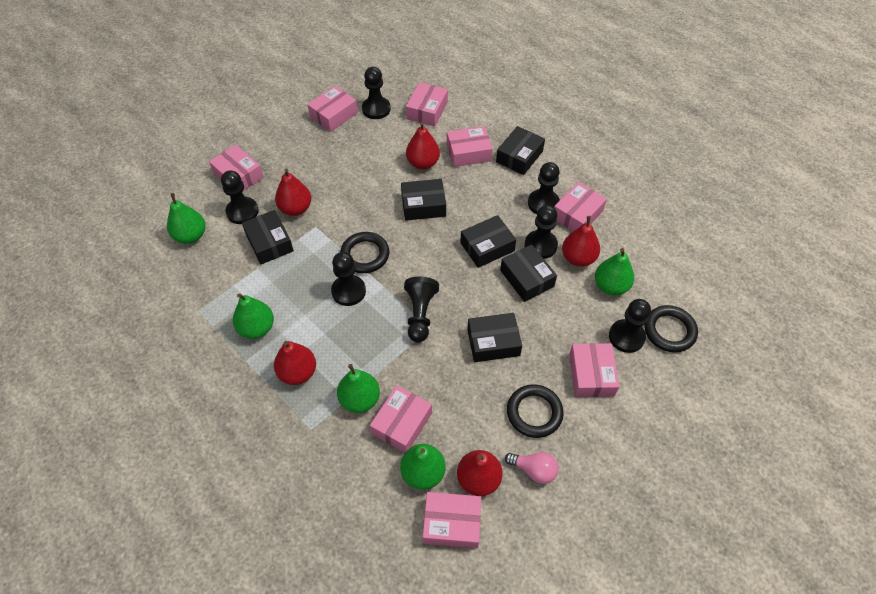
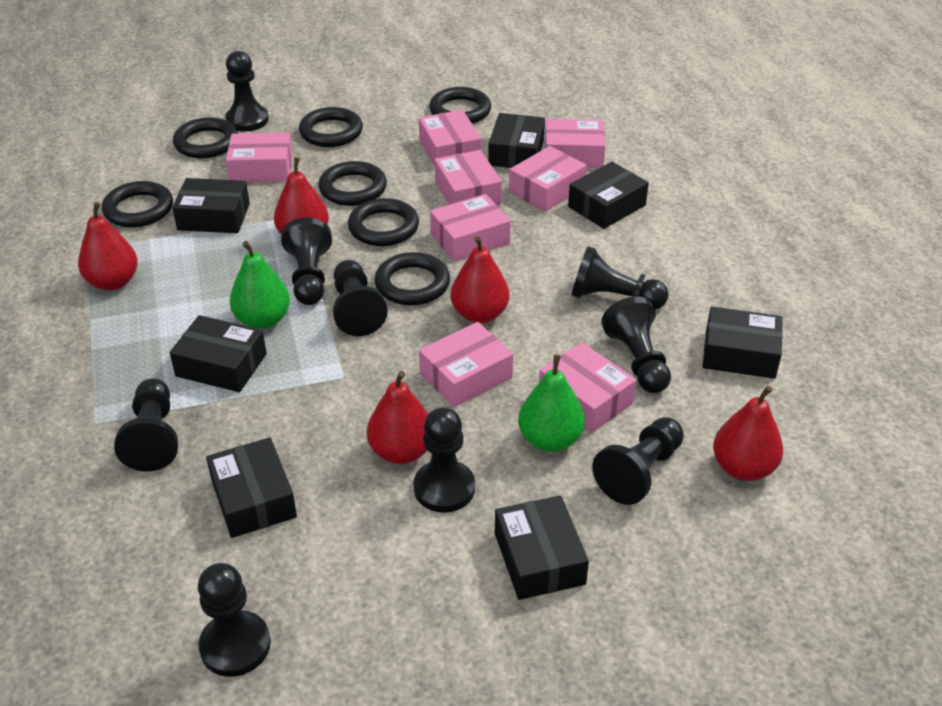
black box: 6 -> 7
black pawn: 7 -> 9
black ring: 3 -> 7
green pear: 5 -> 2
pink light bulb: 1 -> 0

